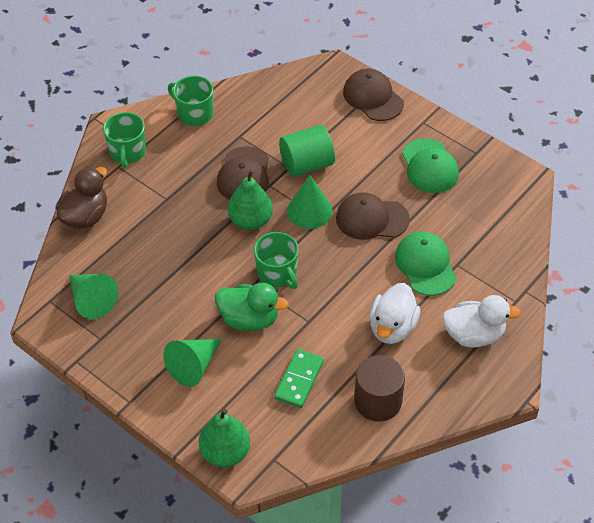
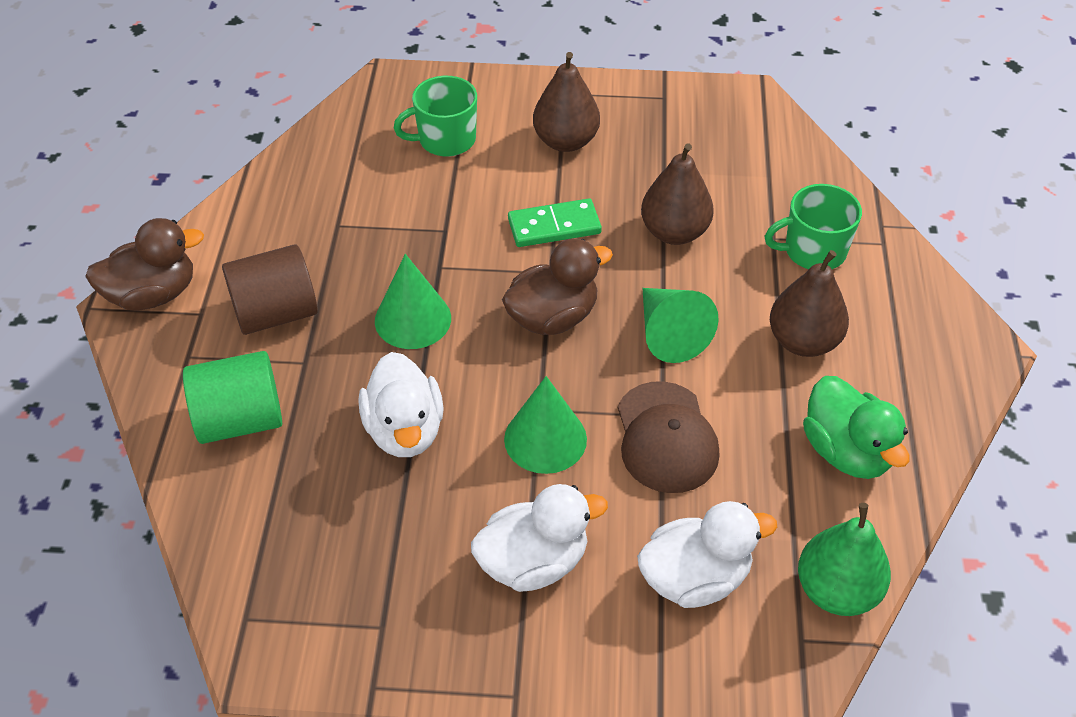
brown cap: 3 -> 1
brown duck: 1 -> 2
brown pear: 0 -> 3
green cap: 2 -> 0
green mug: 3 -> 2
green pear: 2 -> 1
white duck: 2 -> 3

